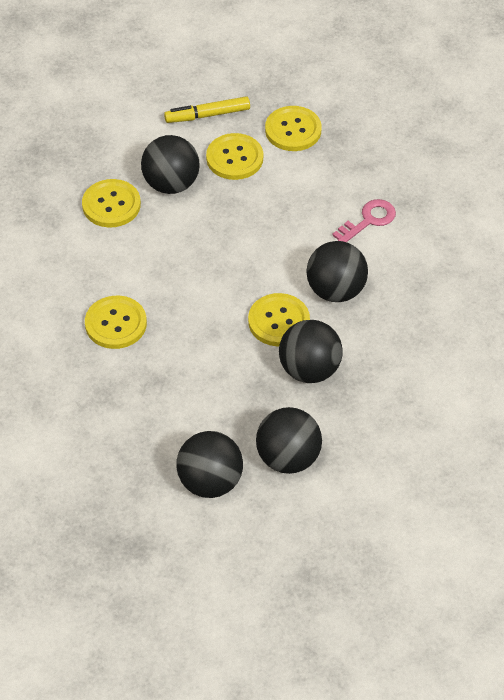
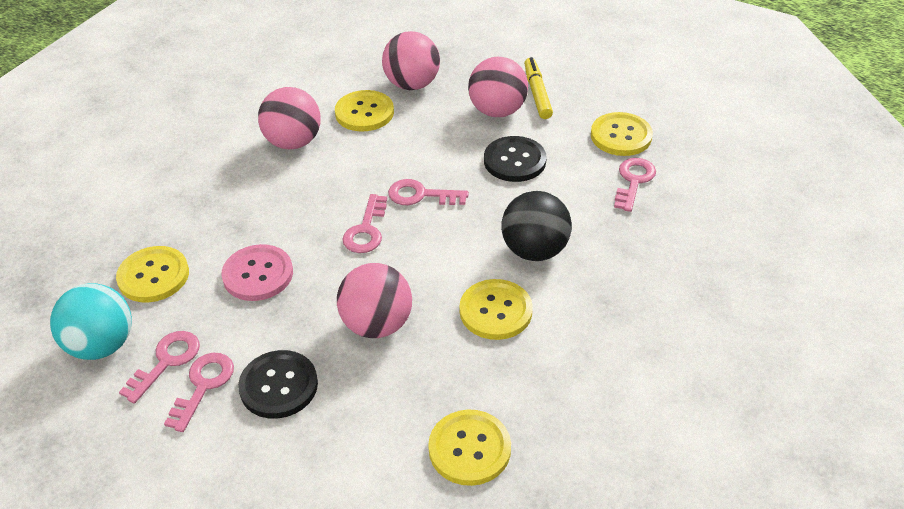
black ball: 5 -> 1
black button: 0 -> 2
pink ball: 0 -> 4
pink button: 0 -> 1
pink key: 1 -> 5
turquoise ball: 0 -> 1

